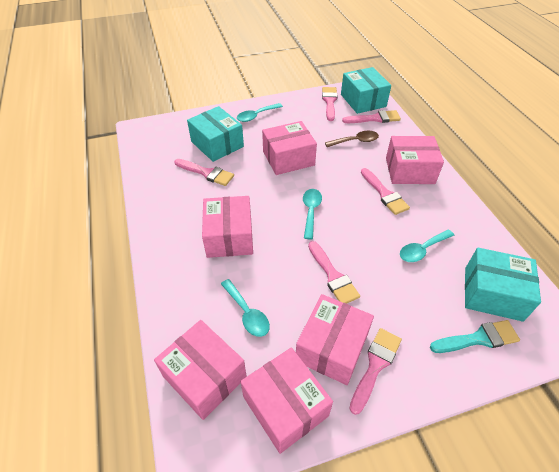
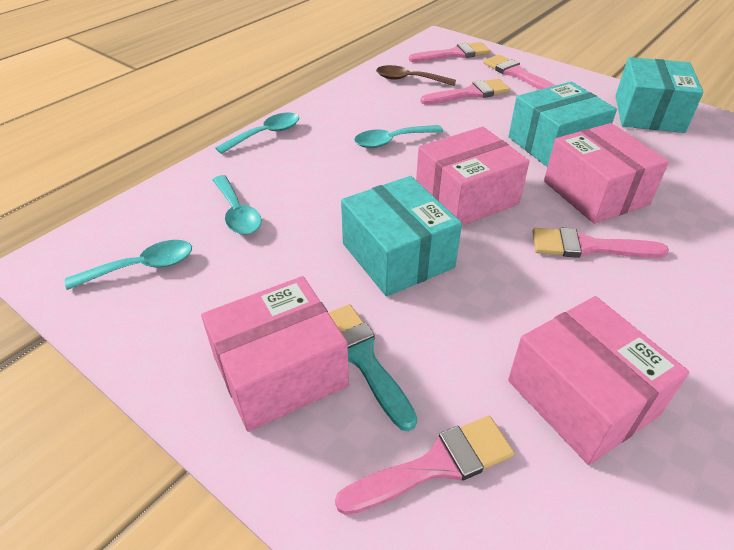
pink box: 6 -> 4
pink brush: 6 -> 5

